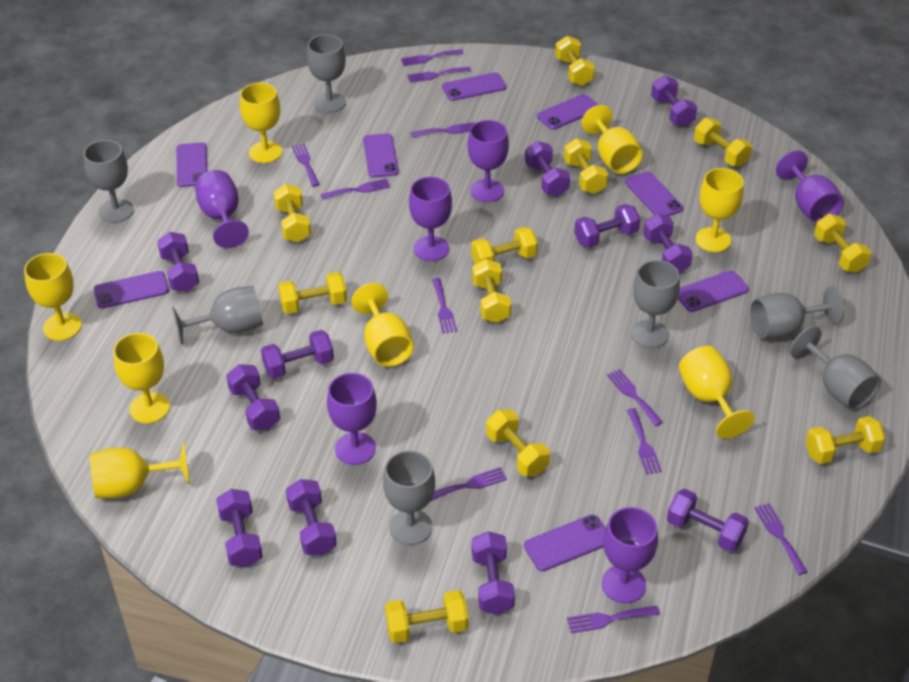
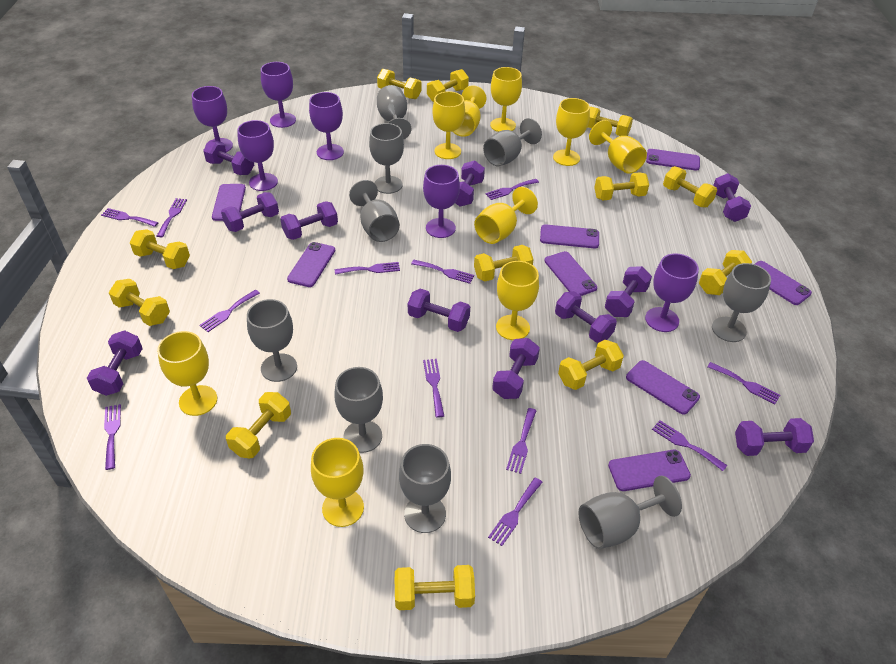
grey goblet: 7 -> 9
purple fork: 11 -> 12
yellow dumbbell: 11 -> 12
yellow goblet: 8 -> 9

